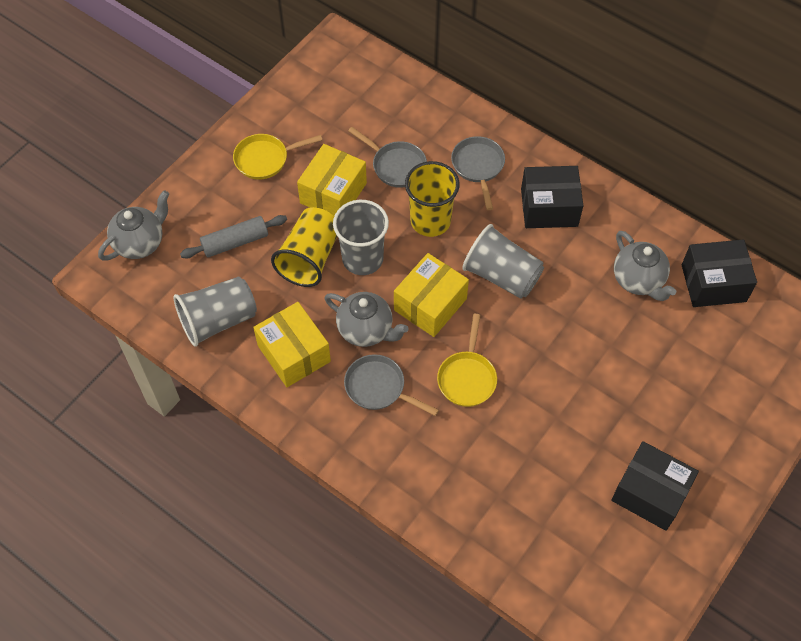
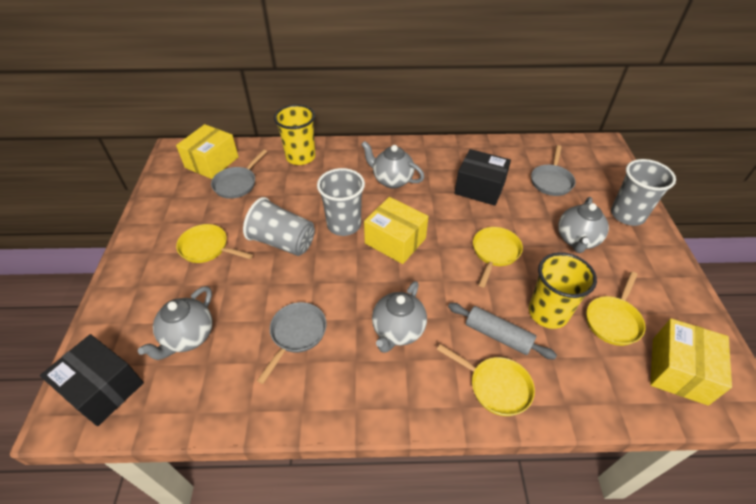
black box: 3 -> 2
grey teapot: 3 -> 4
yellow pan: 2 -> 4

